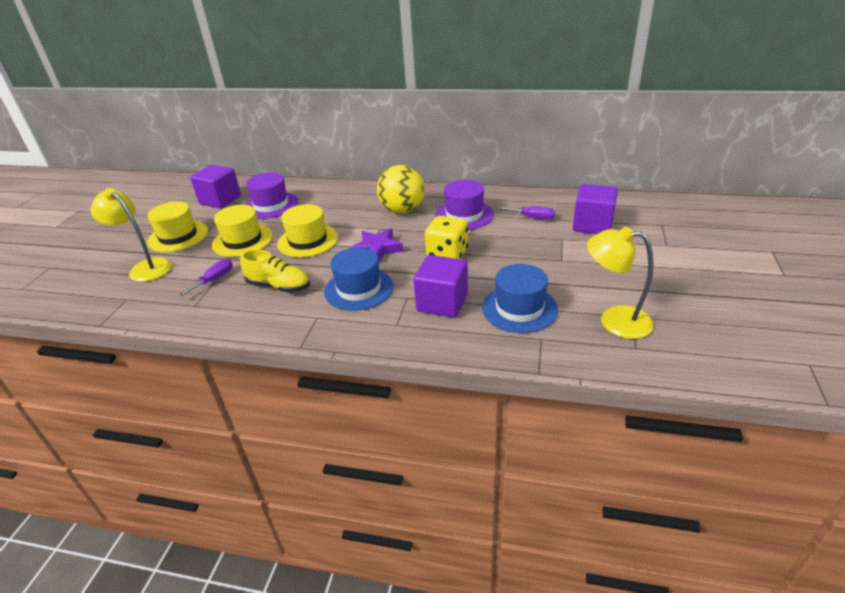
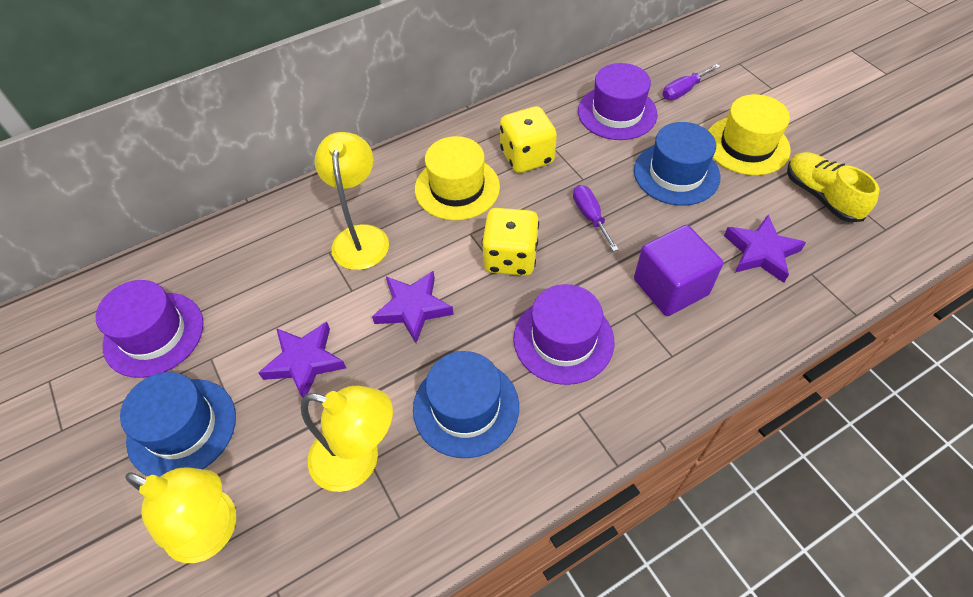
blue hat: 2 -> 3
purple cube: 3 -> 1
purple hat: 2 -> 3
purple star: 1 -> 3
yellow ball: 1 -> 0
yellow dice: 1 -> 2
yellow hat: 3 -> 2
yellow lamp: 2 -> 3

